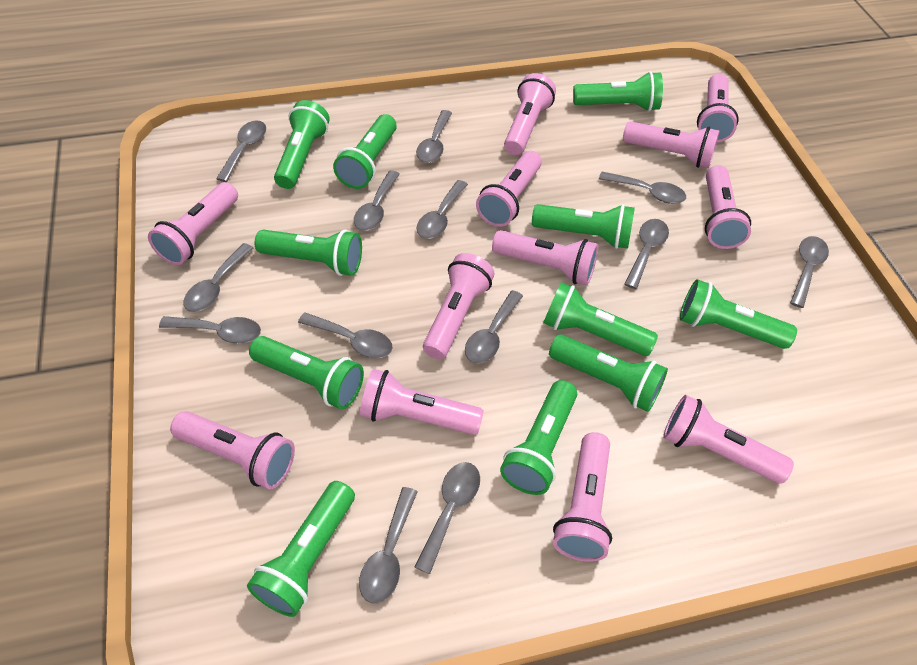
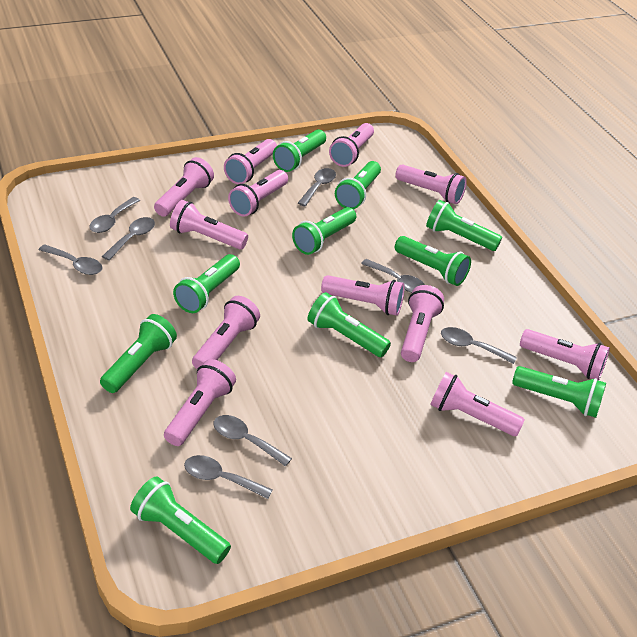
green flashlight: 11 -> 10
grey spoon: 13 -> 8

